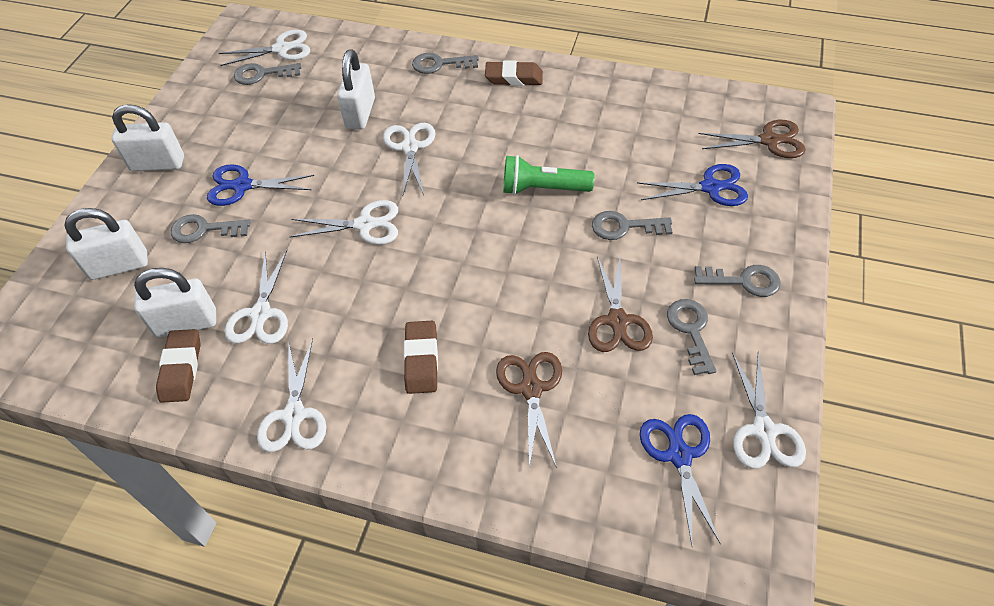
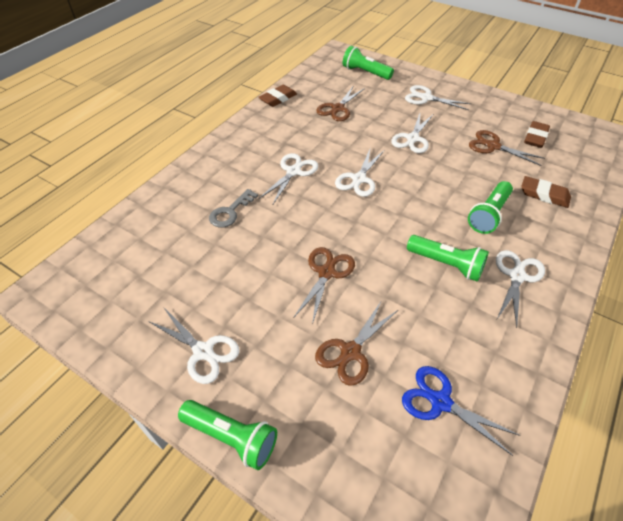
blue scissors: 3 -> 1
brown scissors: 3 -> 4
green flashlight: 1 -> 4
grey key: 6 -> 1
white padlock: 4 -> 0

